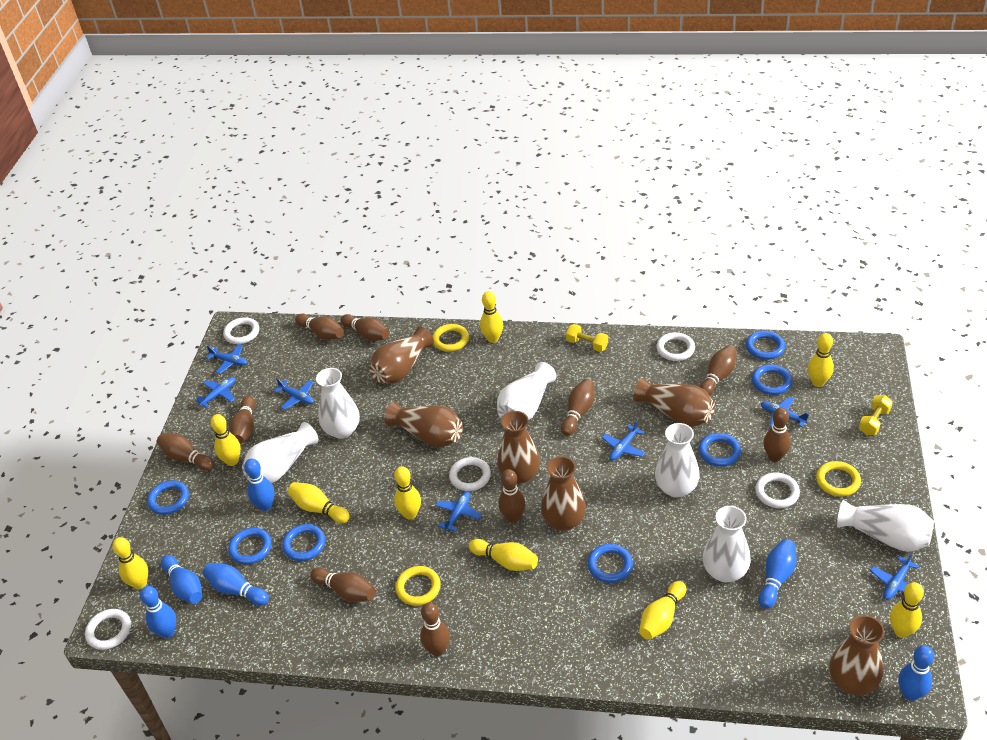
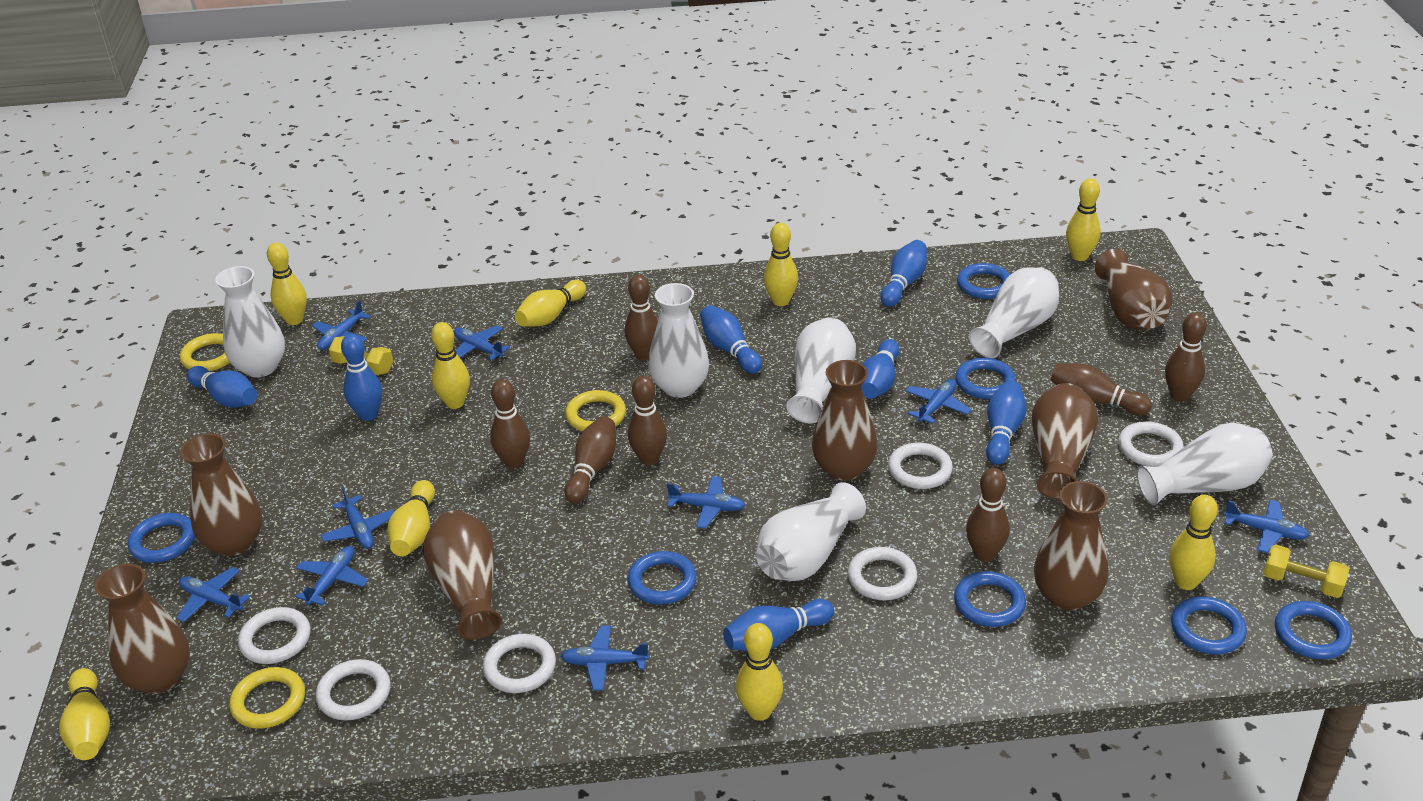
blue bowling pin: 6 -> 7
blue plane: 7 -> 9
brown bowling pin: 10 -> 7
brown vase: 6 -> 7
white ring: 5 -> 6

